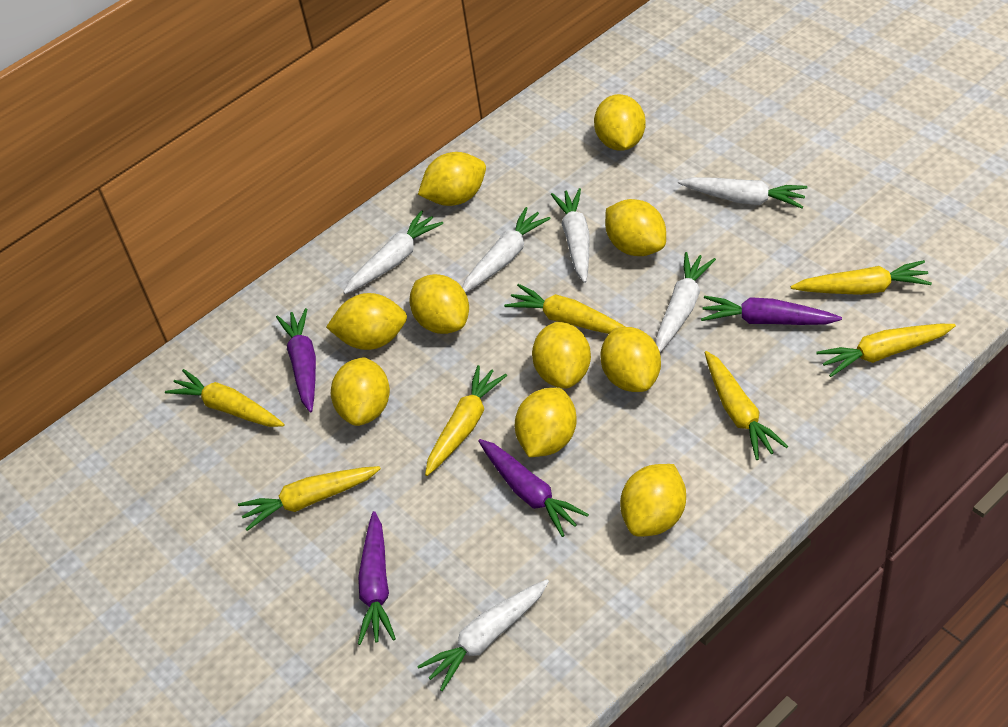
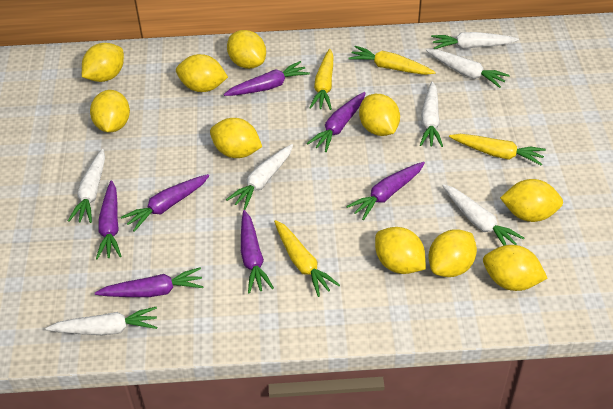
purple carrot: 4 -> 7
white carrot: 6 -> 7
yellow carrot: 7 -> 4

